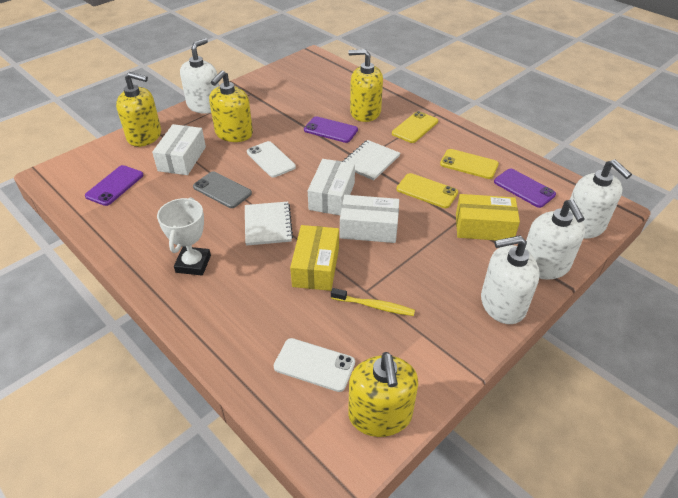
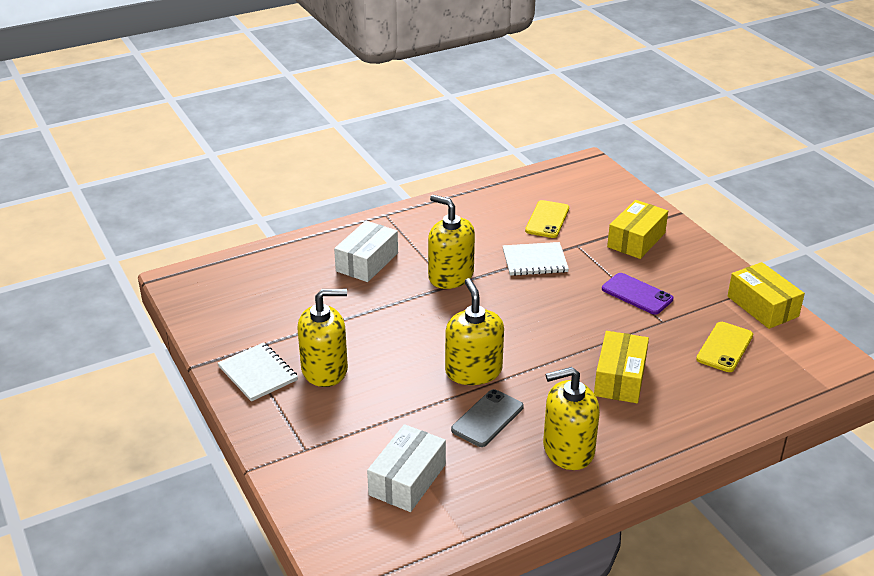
purple phone: 3 -> 1
white box: 3 -> 2
white phone: 2 -> 0
white soap dispenser: 4 -> 0
white trophy: 1 -> 0
yellow box: 2 -> 3
yellow phone: 3 -> 2
yellow toothbrush: 1 -> 0

